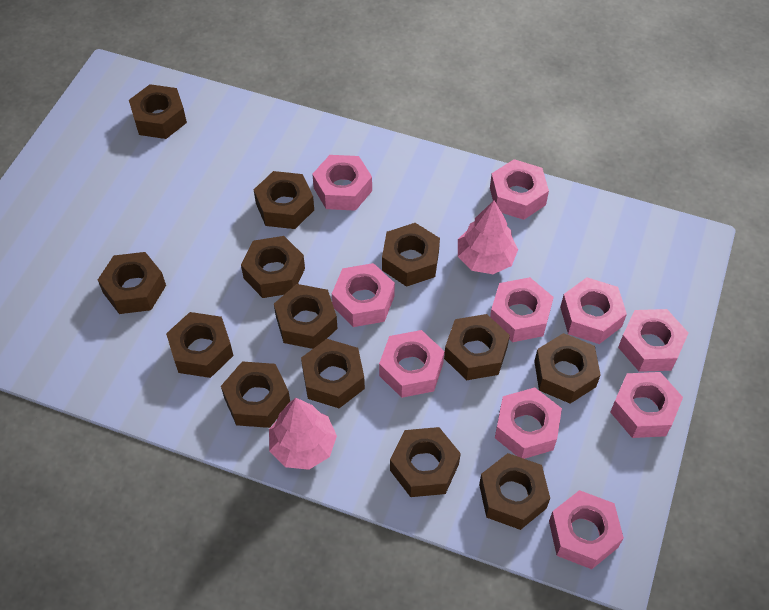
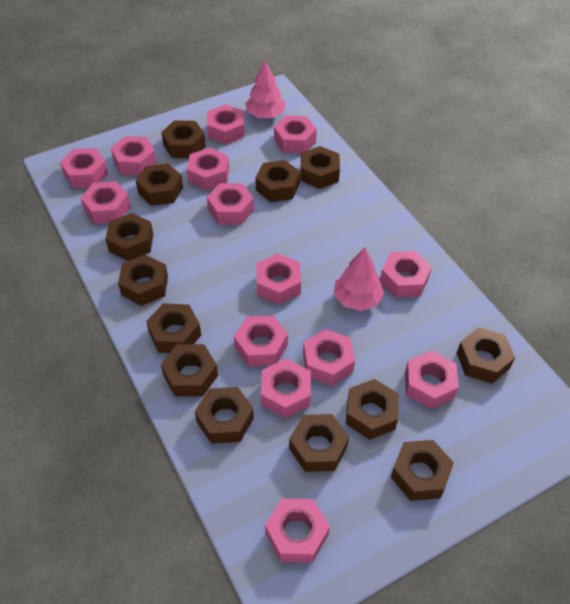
pink nut: 10 -> 14

